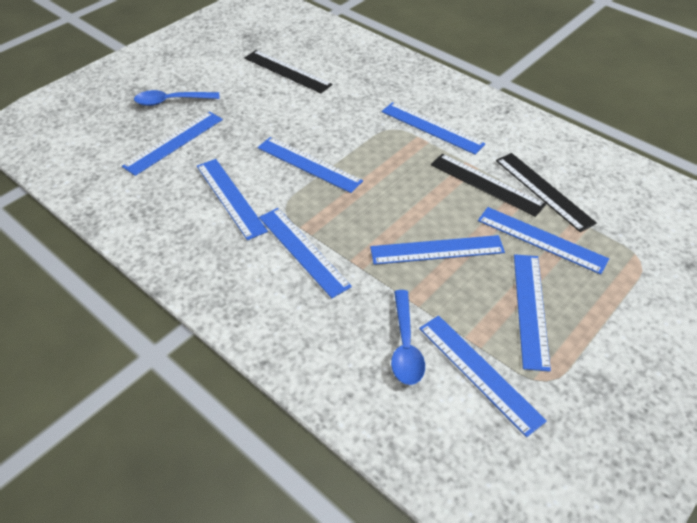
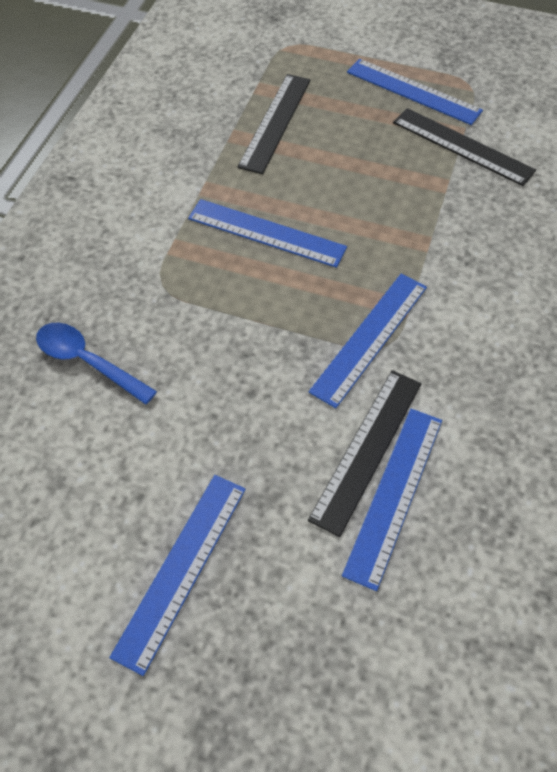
blue ruler: 9 -> 5
blue spoon: 2 -> 1

